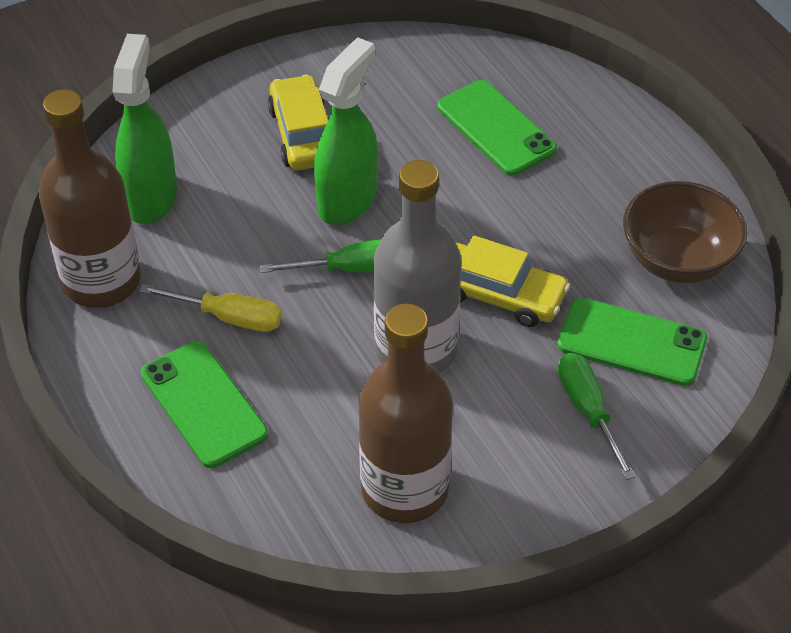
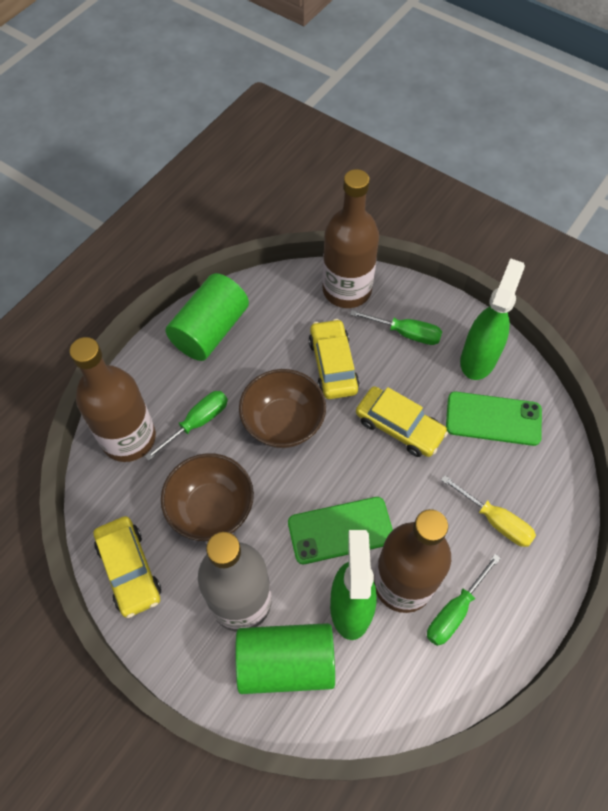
brown bottle: 2 -> 3
brown bowl: 1 -> 2
green cylinder: 0 -> 2
green phone: 3 -> 2
green screwdriver: 2 -> 3
yellow car: 2 -> 3

